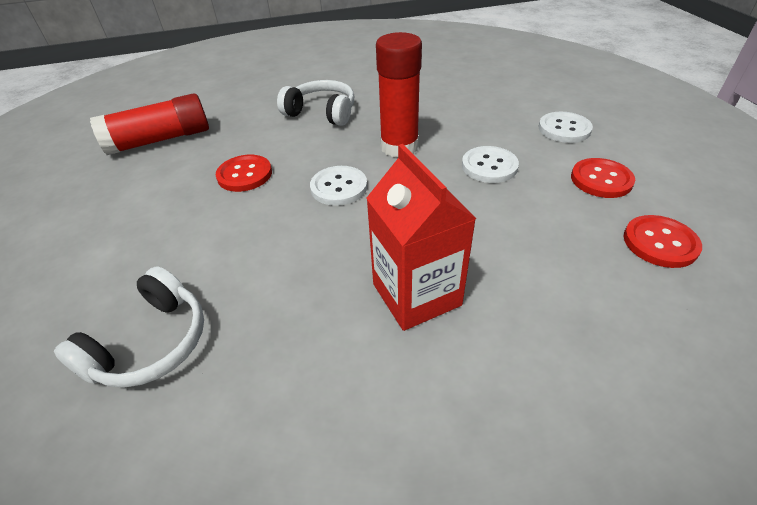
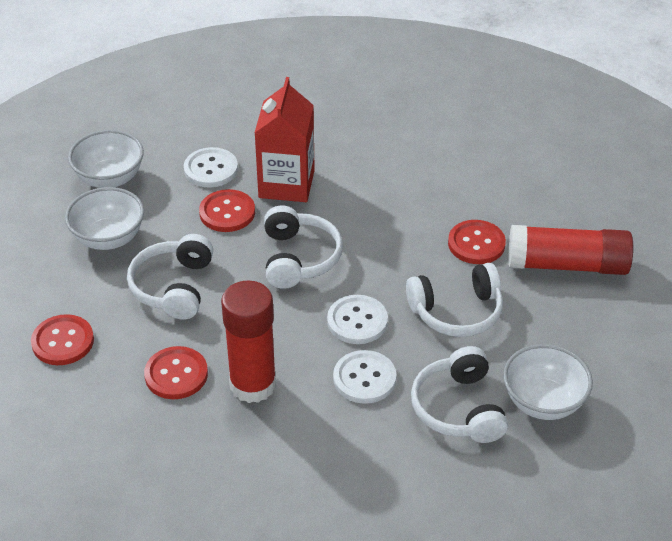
red button: 3 -> 4
white bowl: 0 -> 3
white headphones: 2 -> 4

